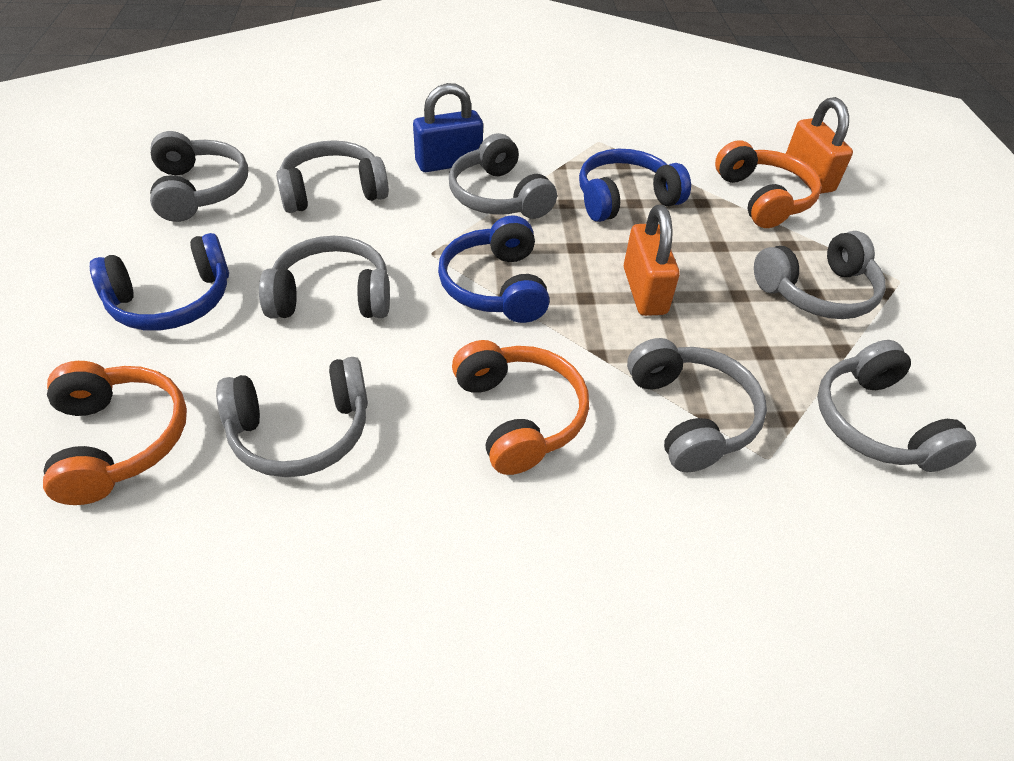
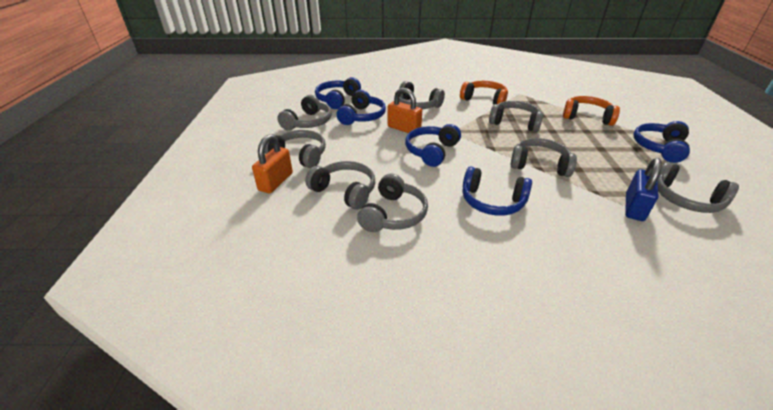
blue headphones: 3 -> 5
orange headphones: 3 -> 2

